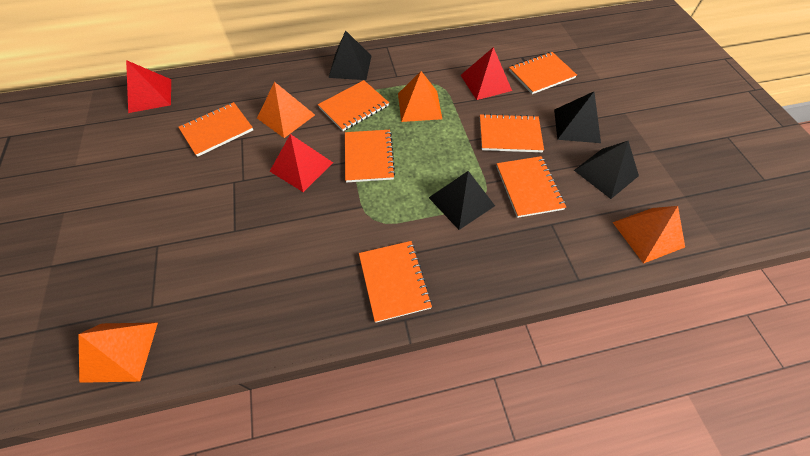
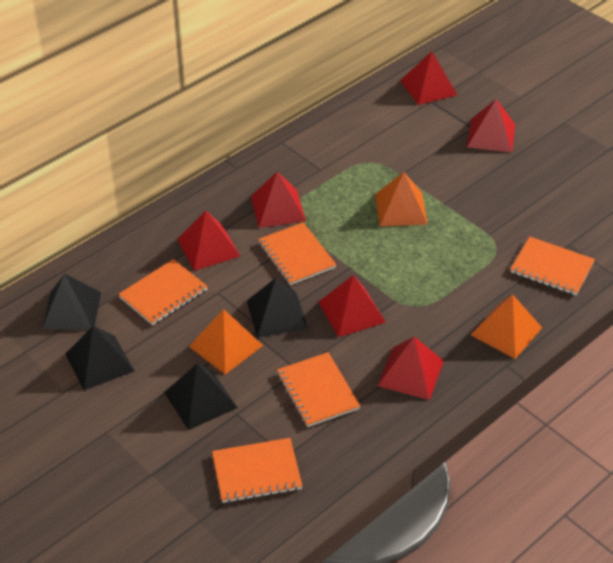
orange notebook: 7 -> 5
orange pyramid: 4 -> 3
red pyramid: 3 -> 6

